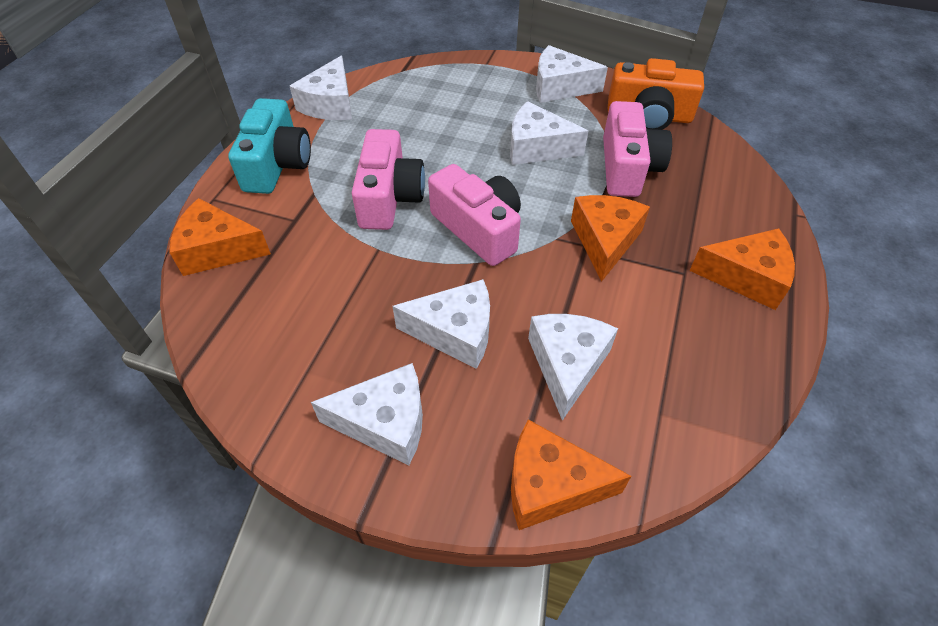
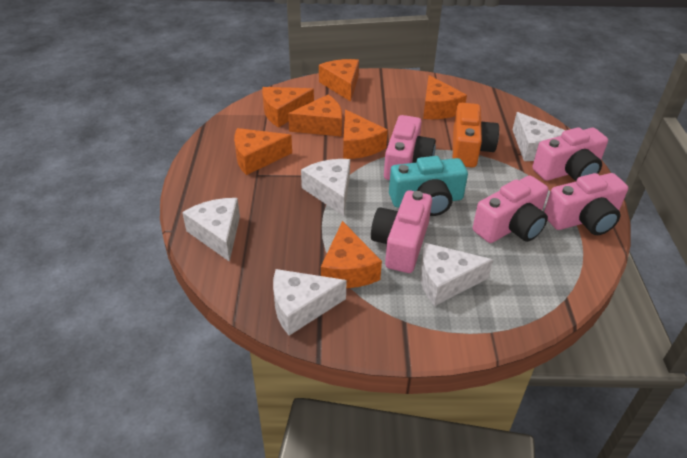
orange cheese: 4 -> 7
pink camera: 3 -> 5
white cheese: 6 -> 5

